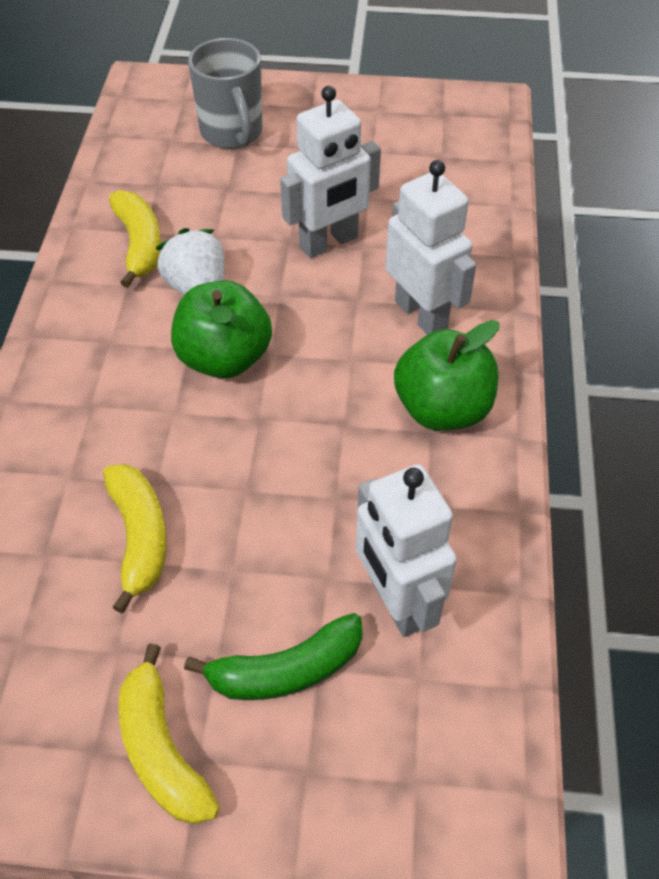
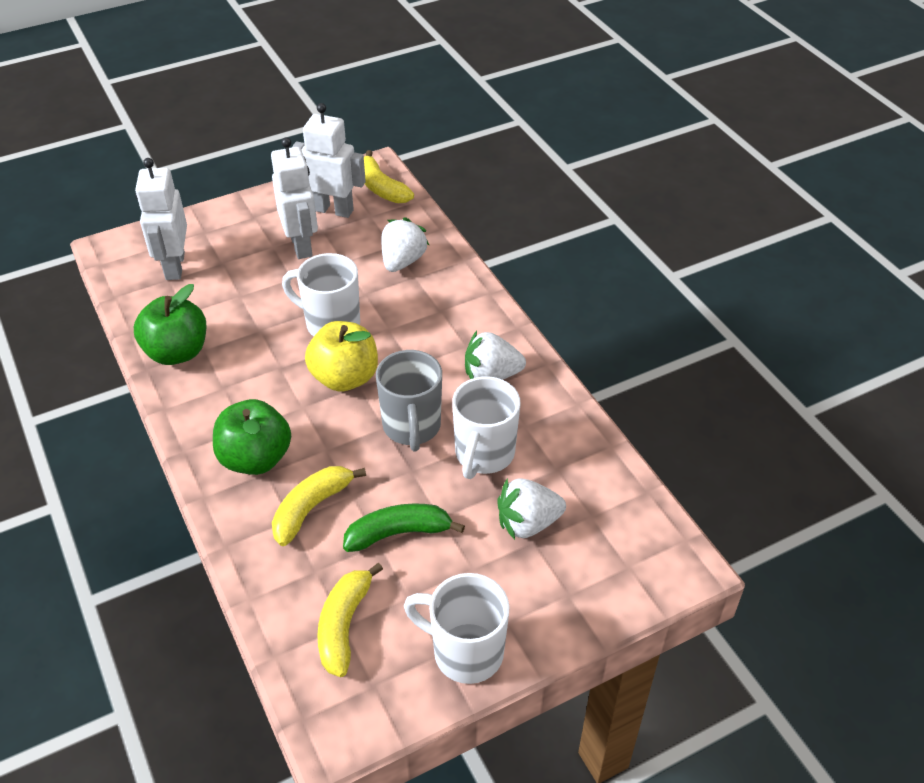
white mug: 0 -> 3
white strawberry: 1 -> 3
yellow apple: 0 -> 1

